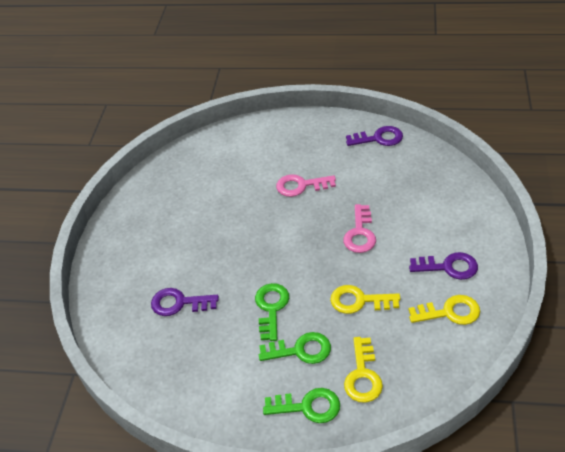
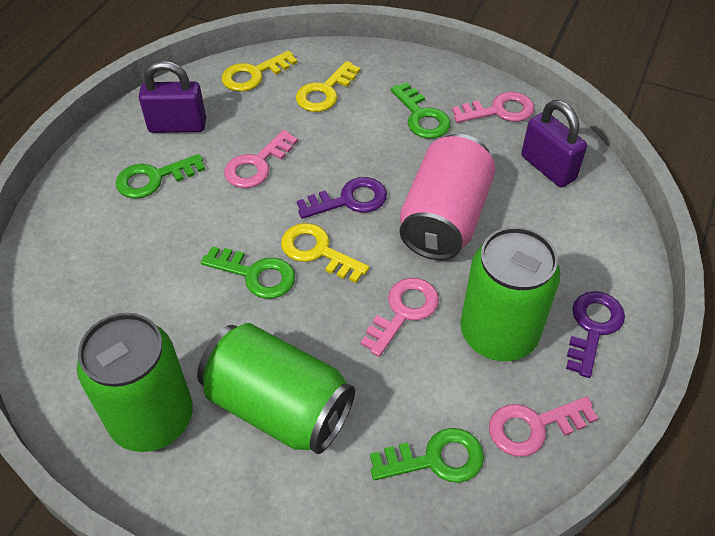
green can: 0 -> 3
green key: 3 -> 4
pink can: 0 -> 1
pink key: 2 -> 4
purple key: 3 -> 2
purple padlock: 0 -> 2

